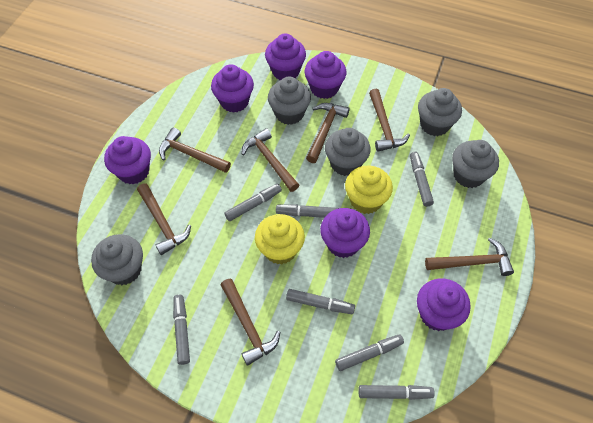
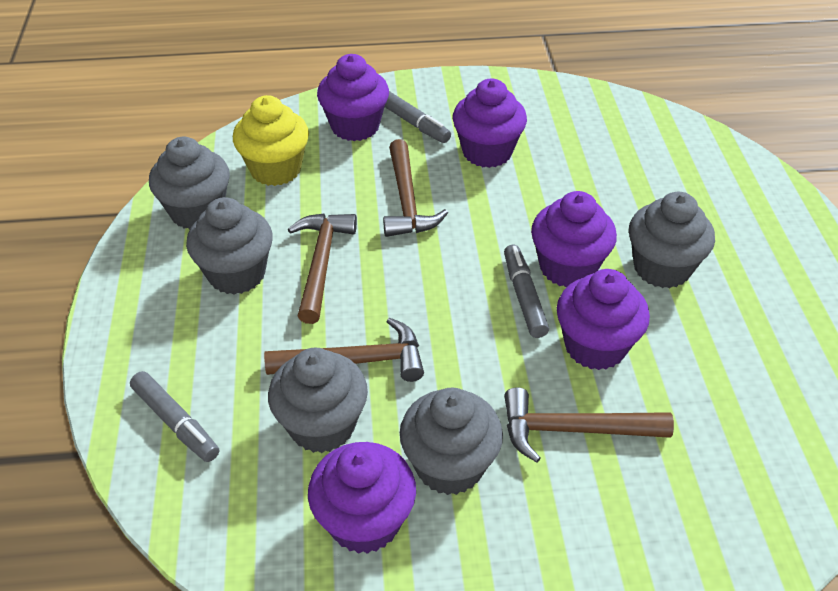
brown hammer: 7 -> 4
grey marker: 7 -> 3
purple cupcake: 6 -> 5
yellow cupcake: 2 -> 1

